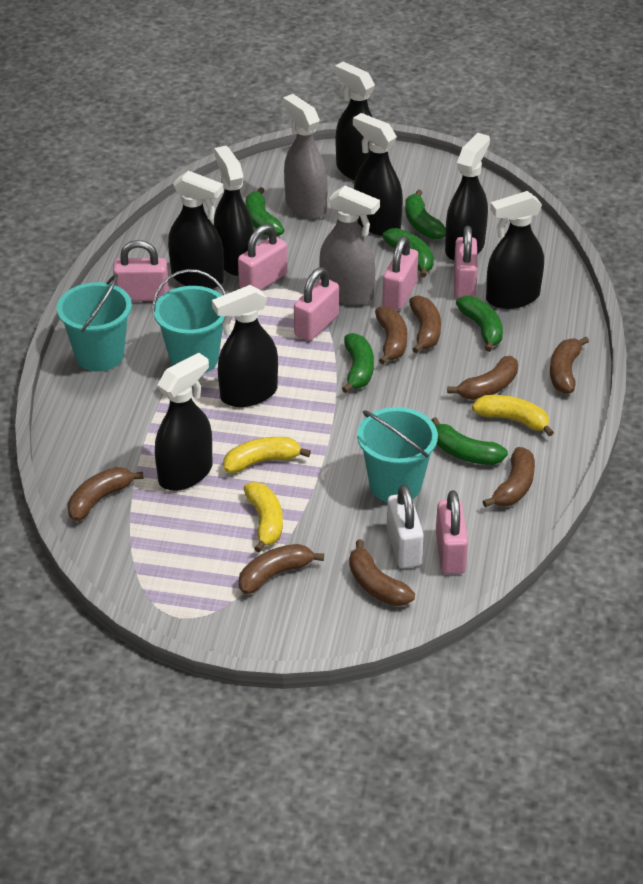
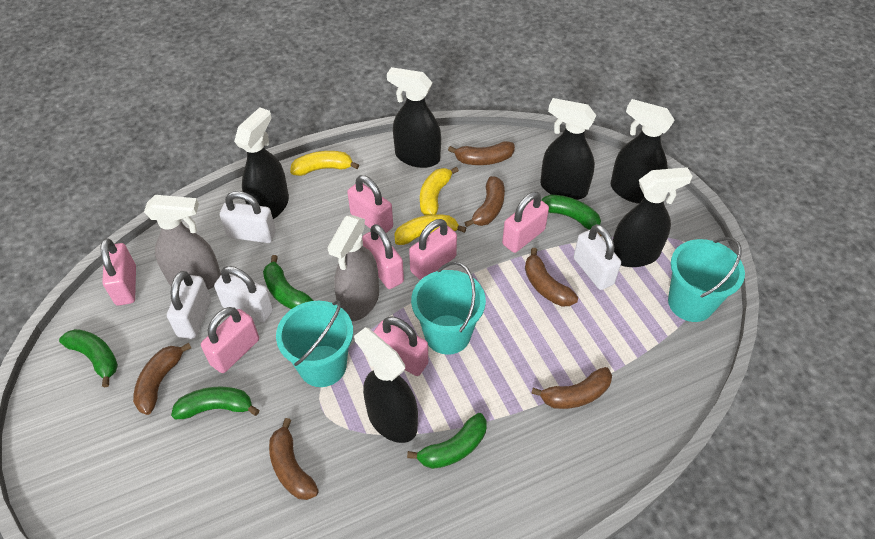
black spray bottle: 8 -> 6
brown banana: 8 -> 6
green banana: 6 -> 5
pink padlock: 6 -> 7
white padlock: 1 -> 4

